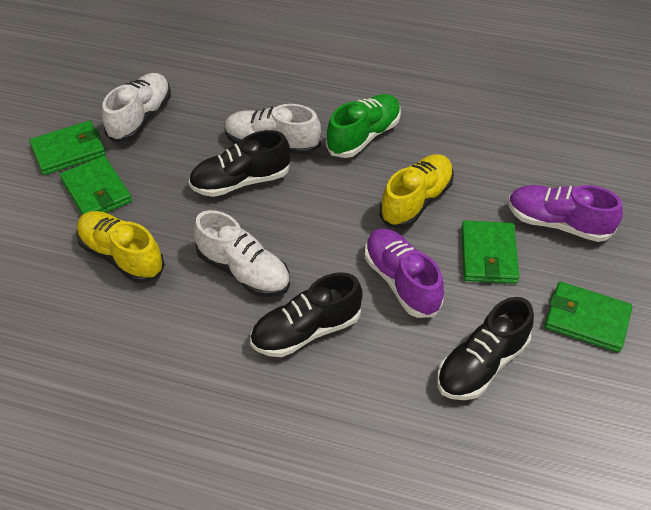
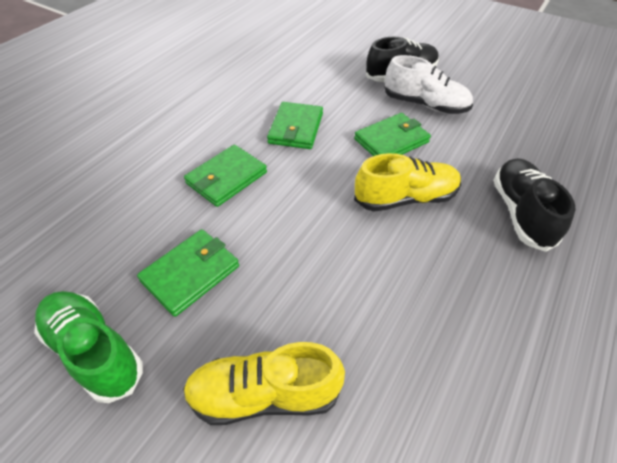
black shoe: 3 -> 2
purple shoe: 2 -> 0
white shoe: 3 -> 1

